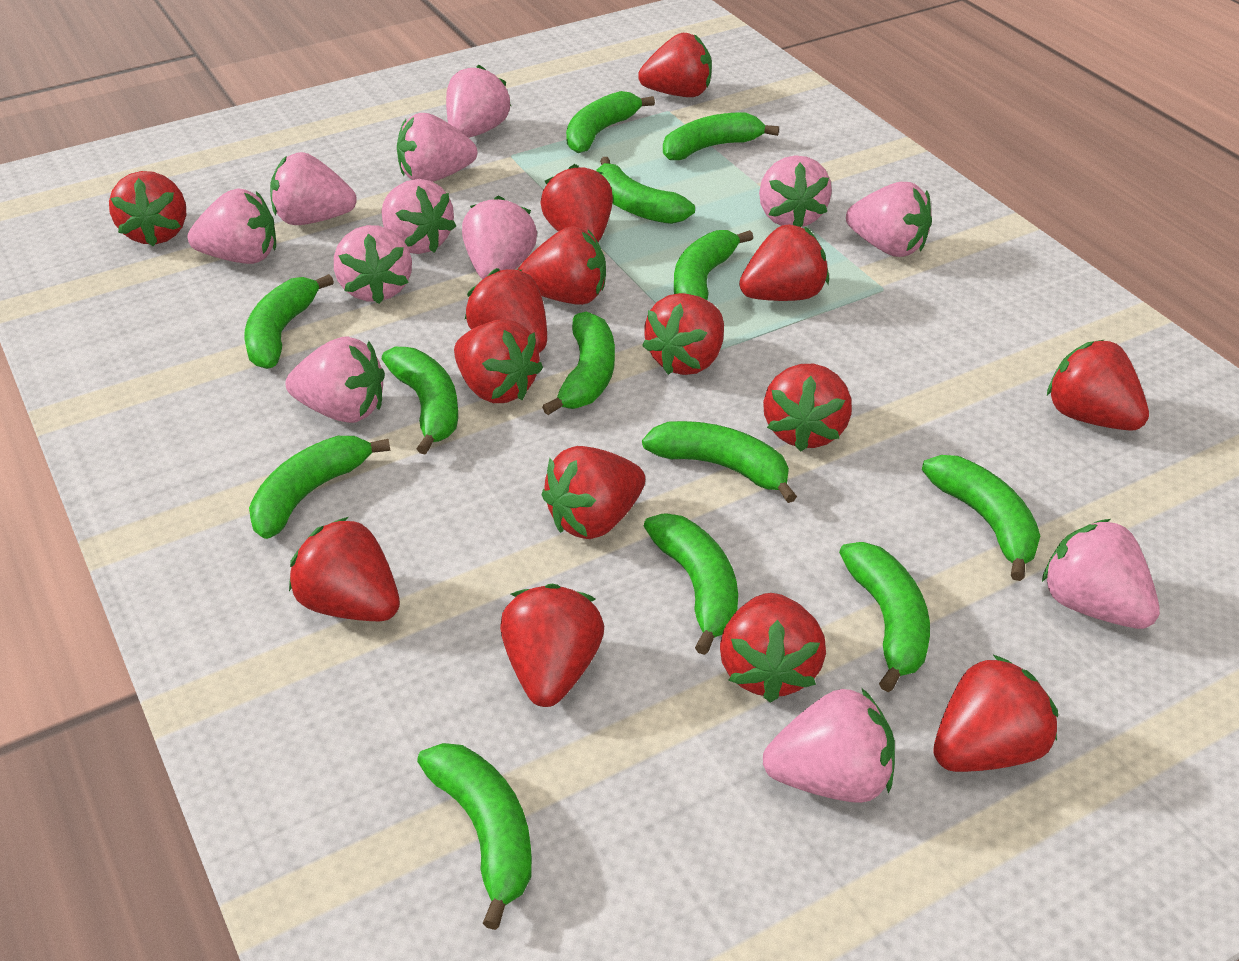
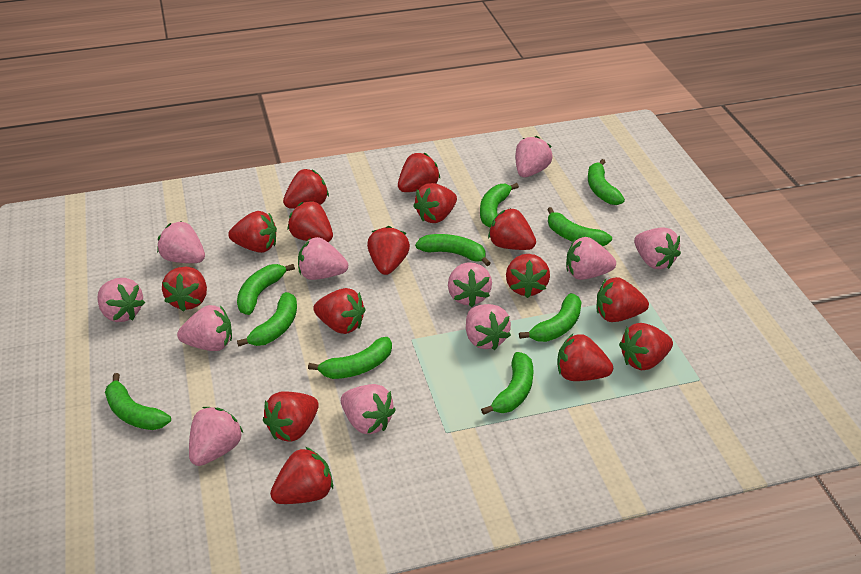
green banana: 13 -> 10
pink strawberry: 12 -> 11

